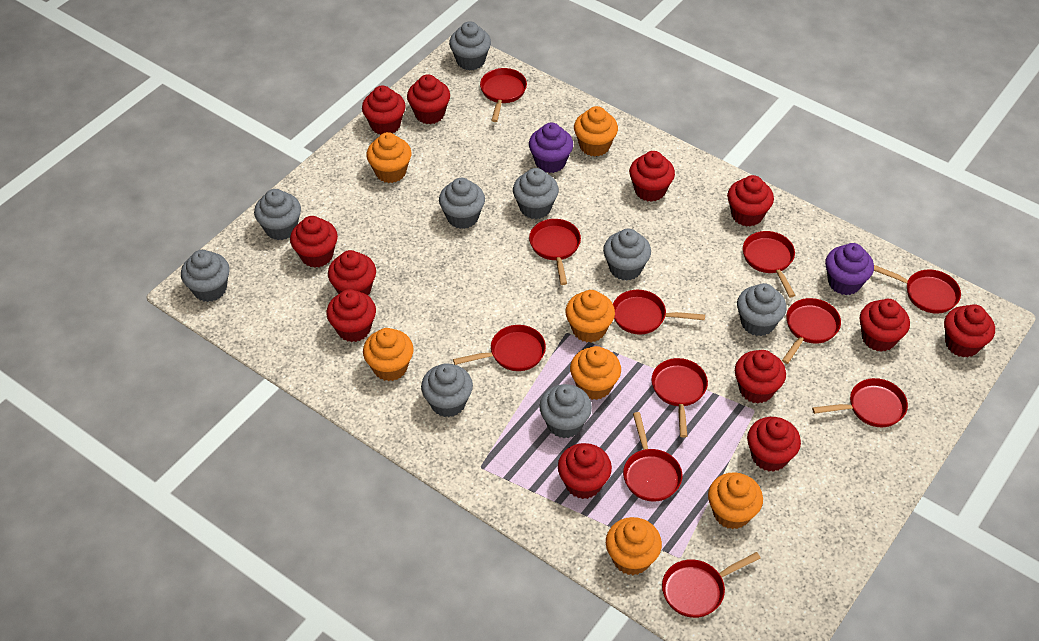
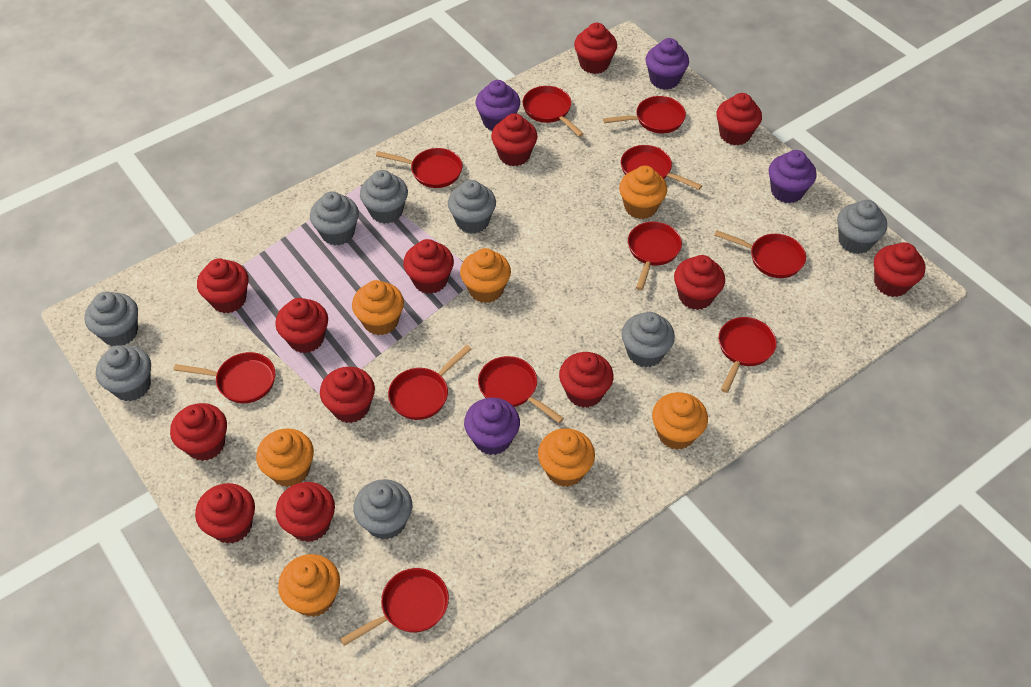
grey cupcake: 9 -> 8
purple cupcake: 2 -> 4
red cupcake: 12 -> 13

